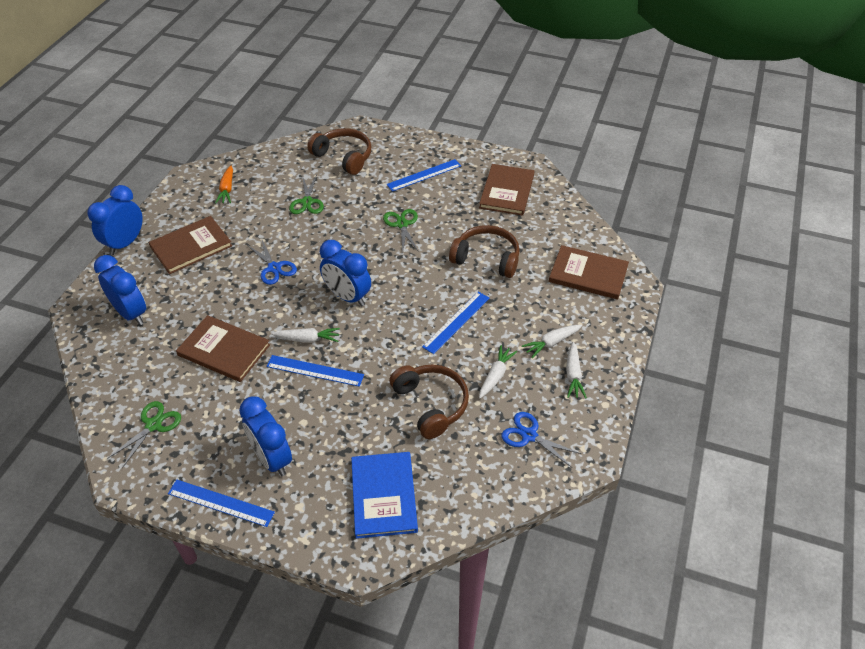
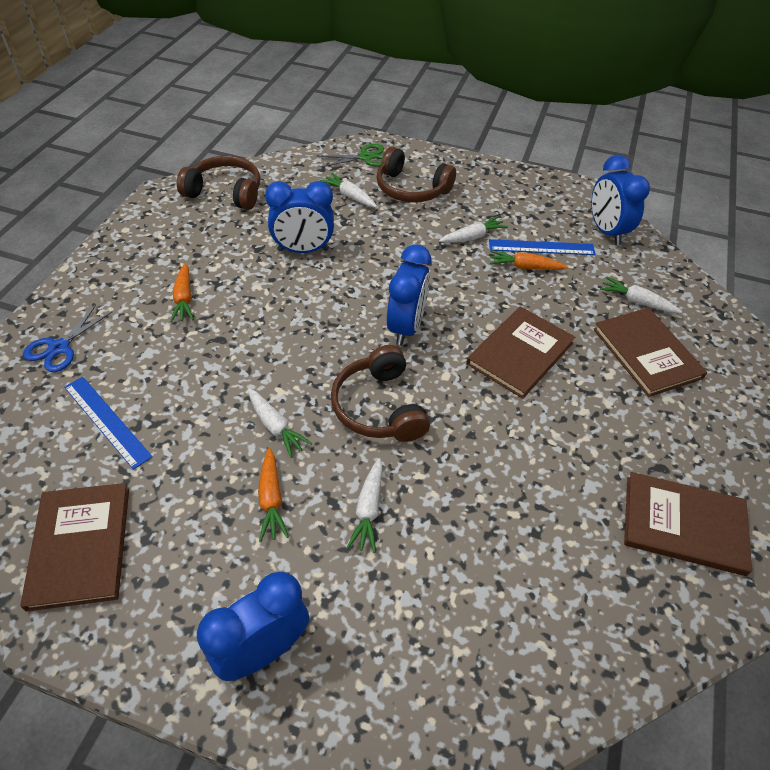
blue book: 1 -> 0
blue ruler: 4 -> 2
blue scissors: 2 -> 1
green scissors: 3 -> 1
orange carrot: 1 -> 3
white carrot: 4 -> 5

